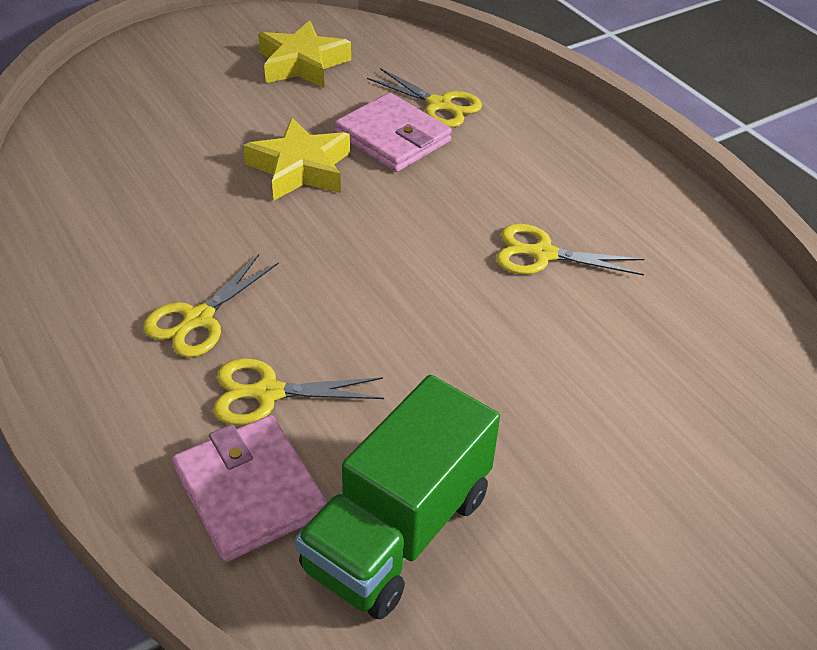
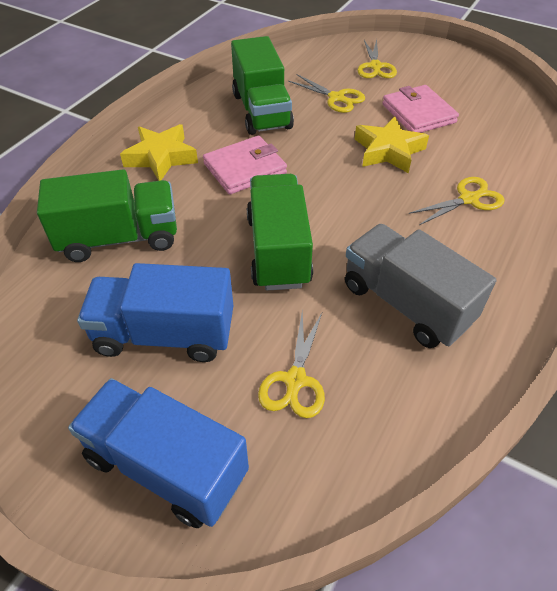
blue truck: 0 -> 2
green truck: 1 -> 3
grey truck: 0 -> 1

